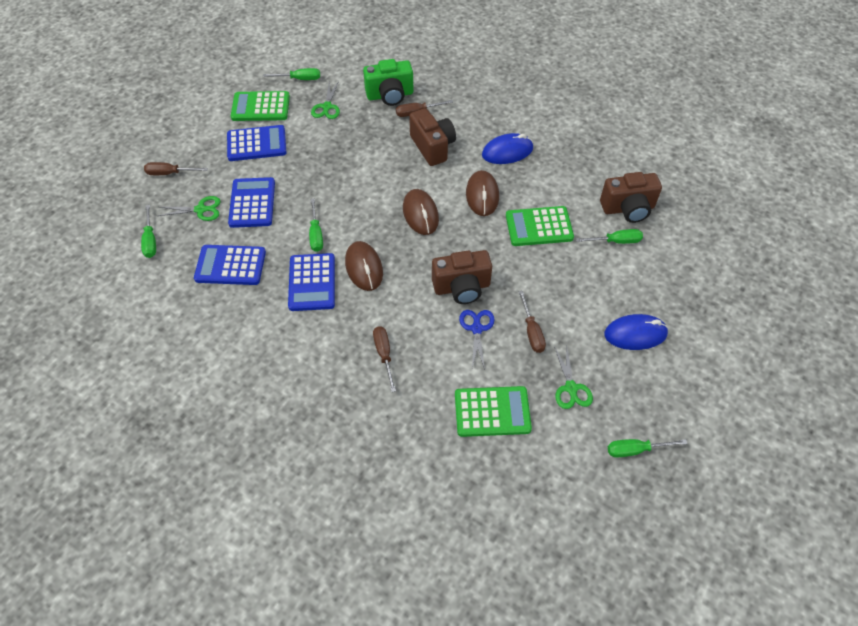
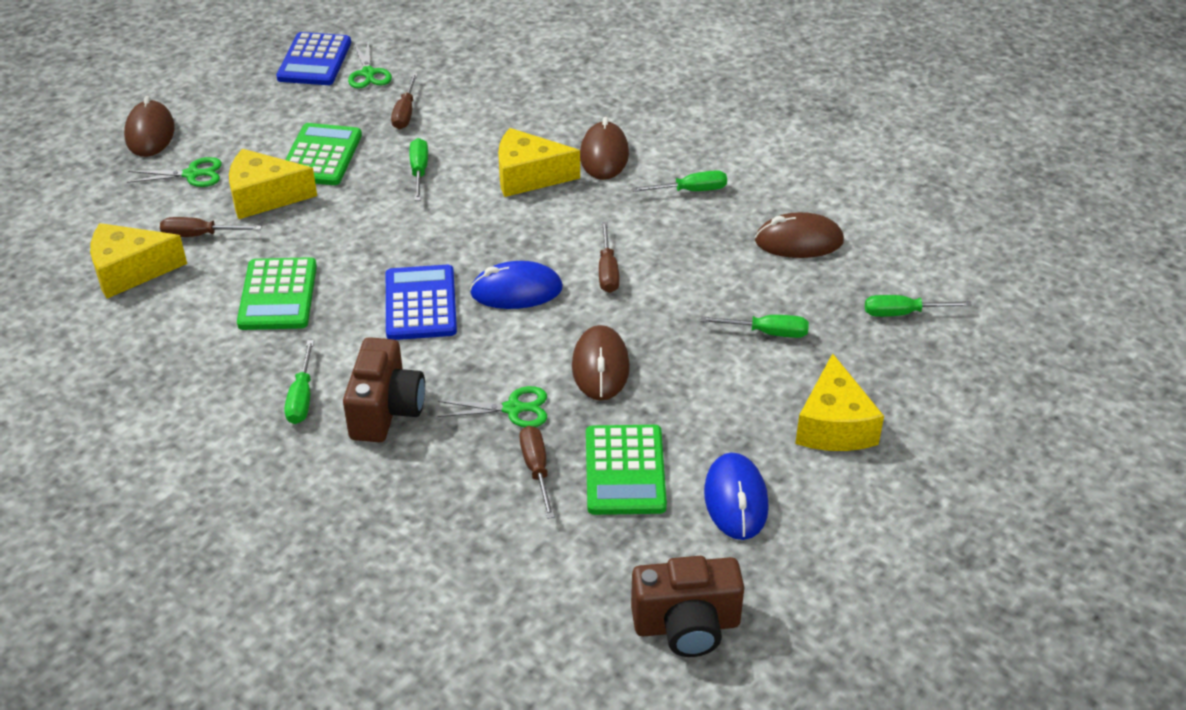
blue calculator: 4 -> 2
blue scissors: 1 -> 0
brown camera: 3 -> 2
brown mouse: 3 -> 4
green camera: 1 -> 0
yellow cheese: 0 -> 4

